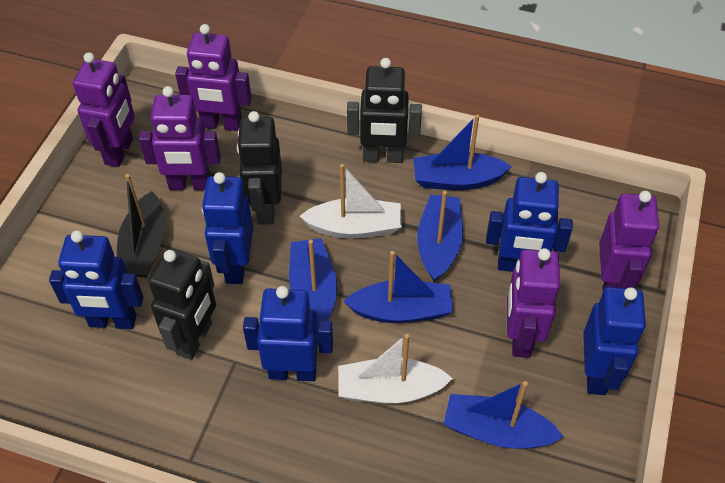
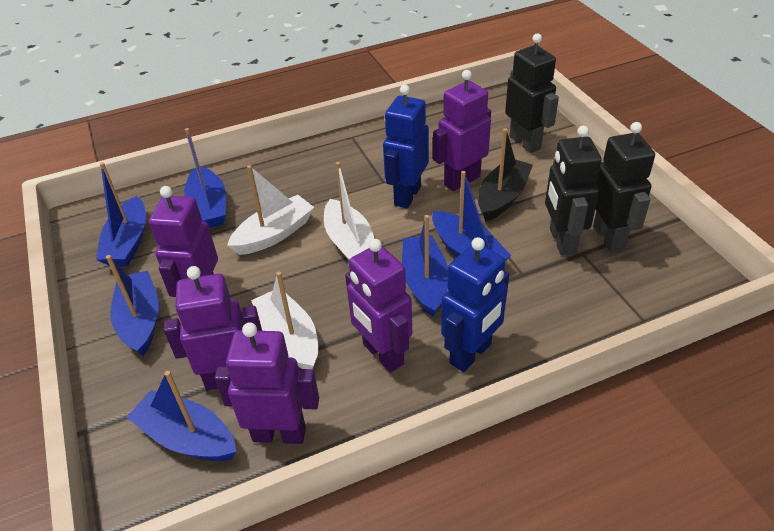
blue boat: 5 -> 6
blue robot: 5 -> 2
white boat: 2 -> 3

